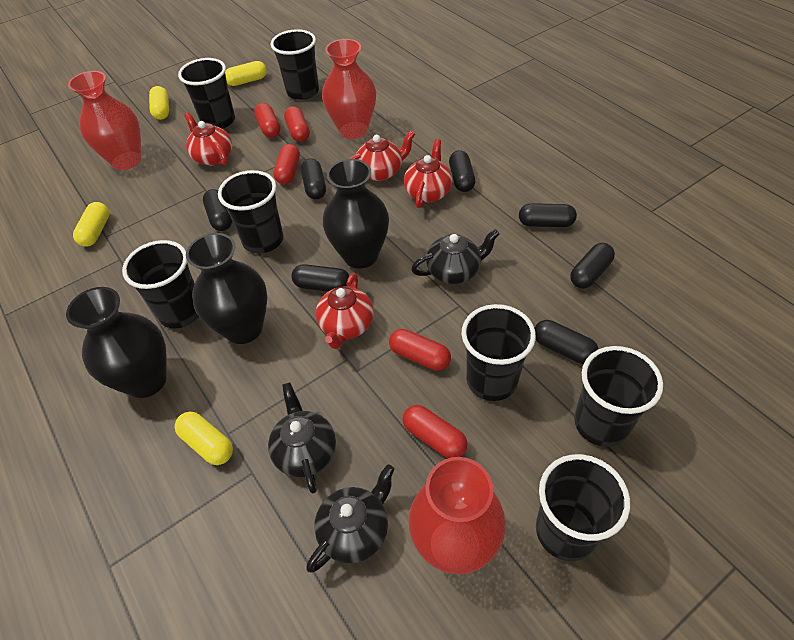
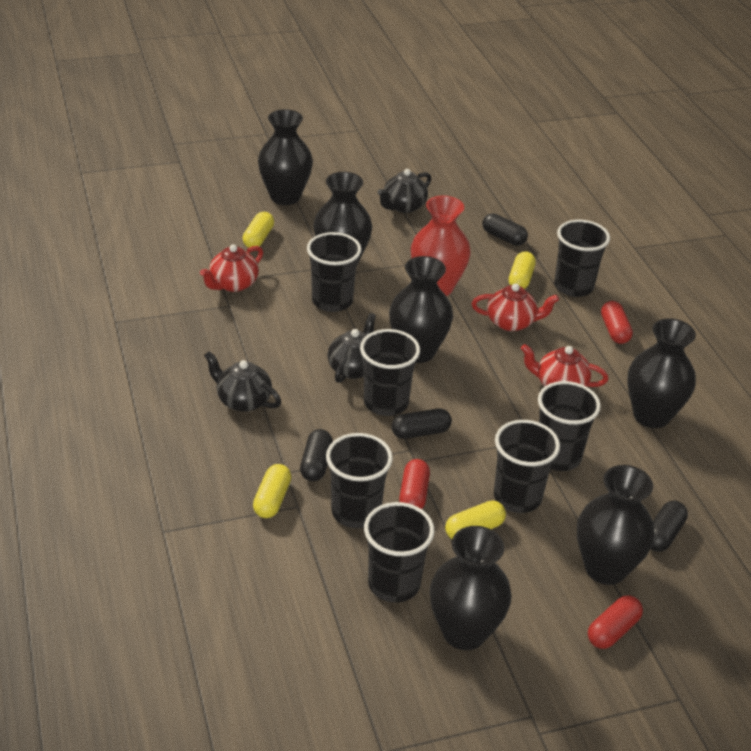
black capsule: 7 -> 4
black vase: 3 -> 6
red capsule: 5 -> 3
red teapot: 4 -> 3
red vase: 3 -> 1

